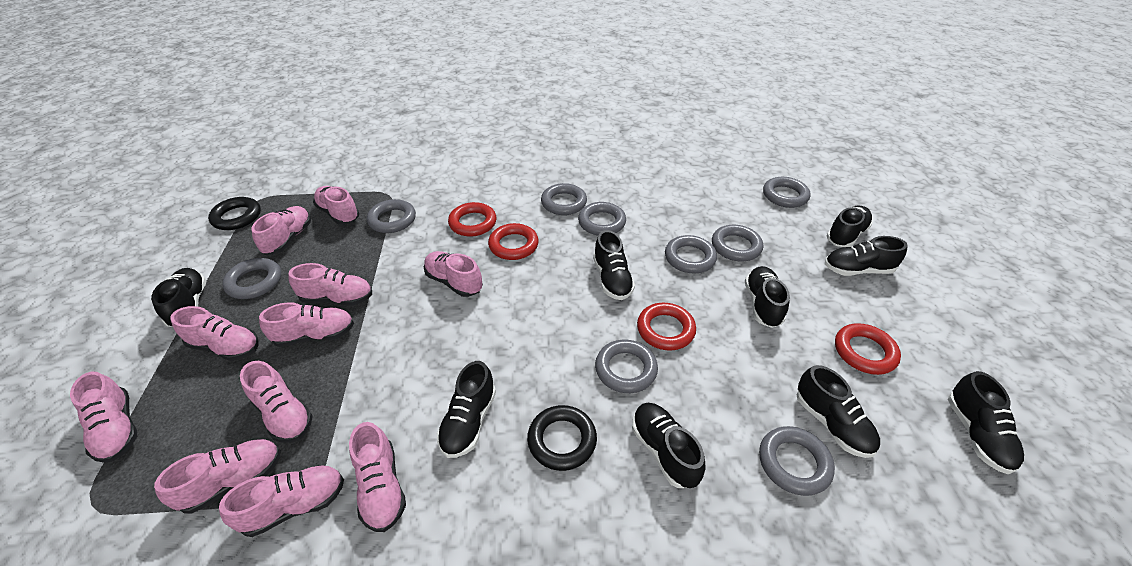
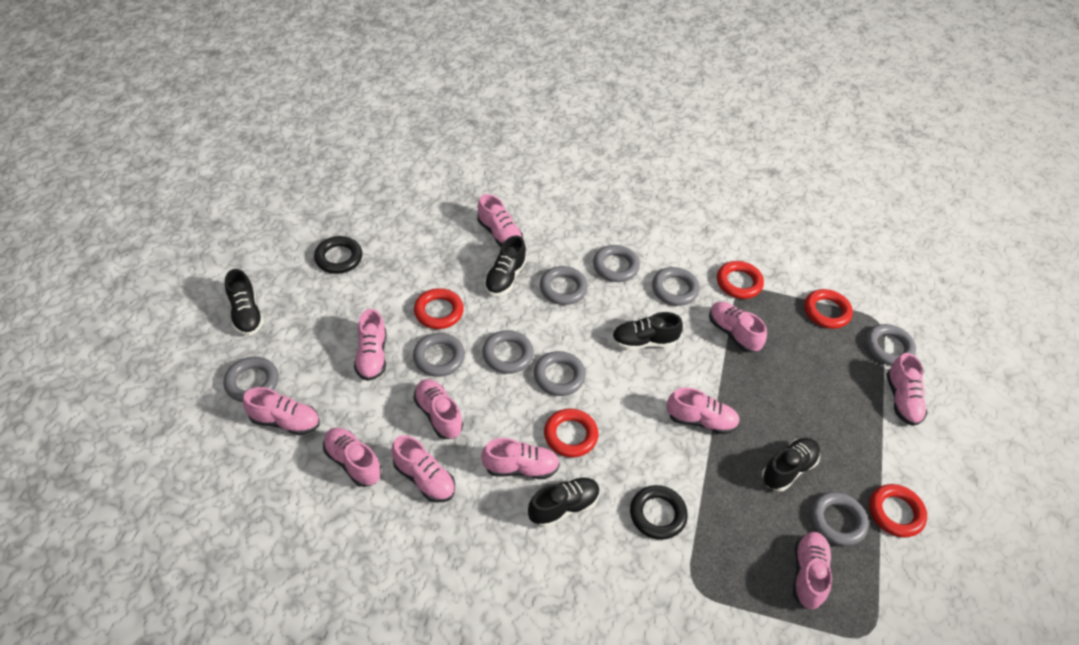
black shoe: 9 -> 5
red ring: 4 -> 5

